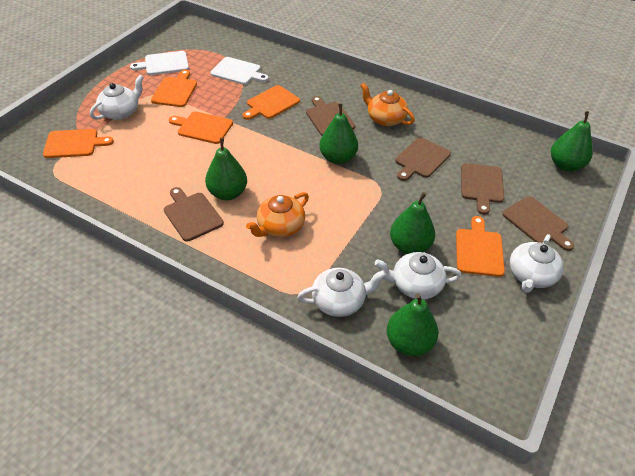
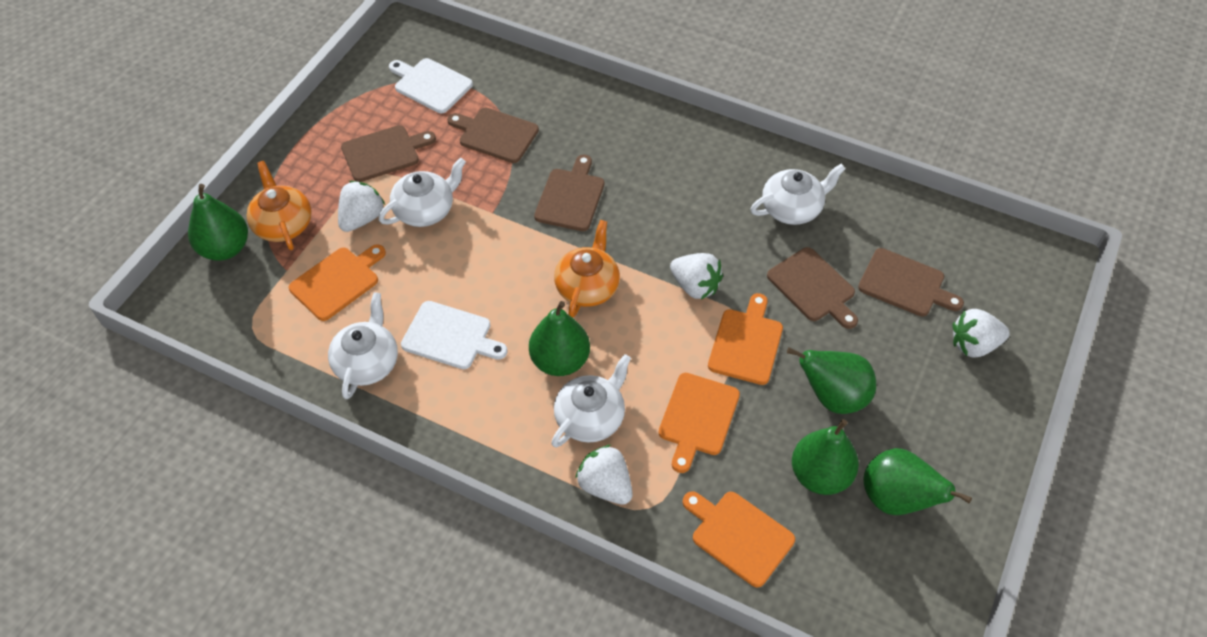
orange cutting board: 5 -> 4
white strawberry: 0 -> 4

